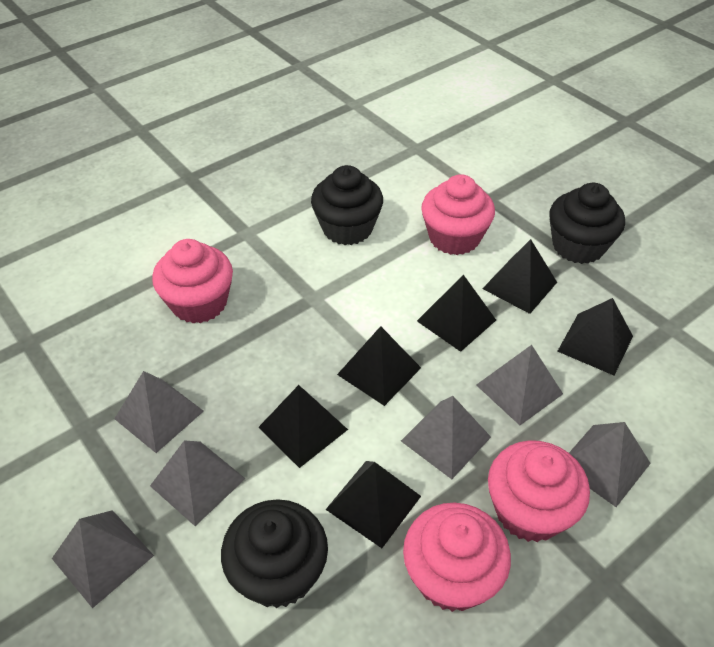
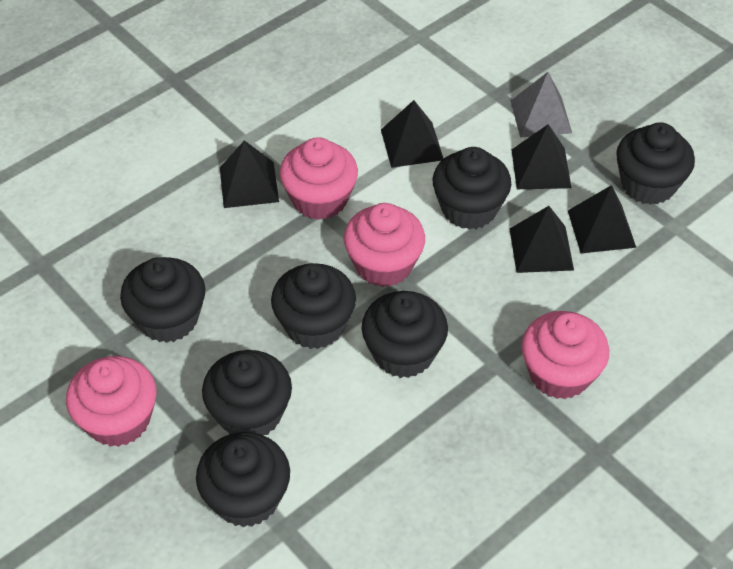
black cupcake: 3 -> 7
black pyramid: 6 -> 5
grey pyramid: 6 -> 1

